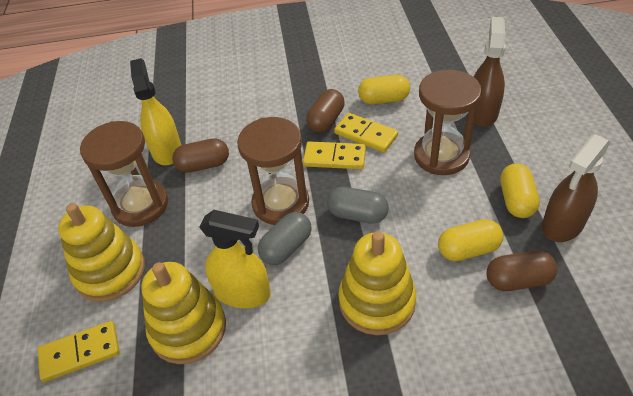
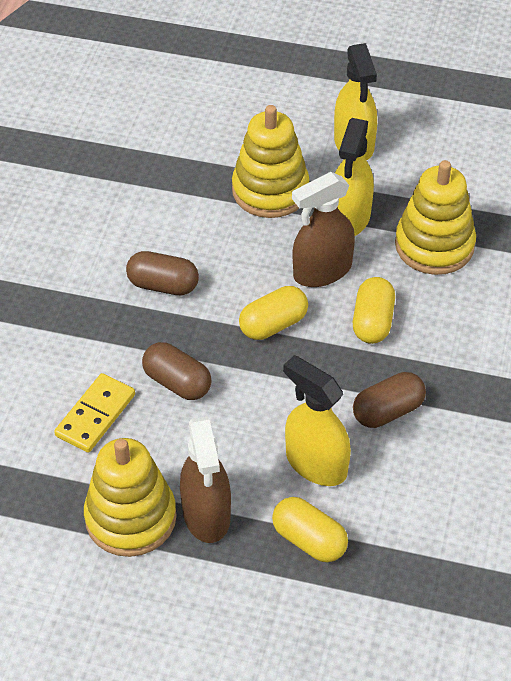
brown hourglass: 3 -> 0
grey capsule: 2 -> 0
yellow domino: 3 -> 1
yellow spray bottle: 2 -> 3

